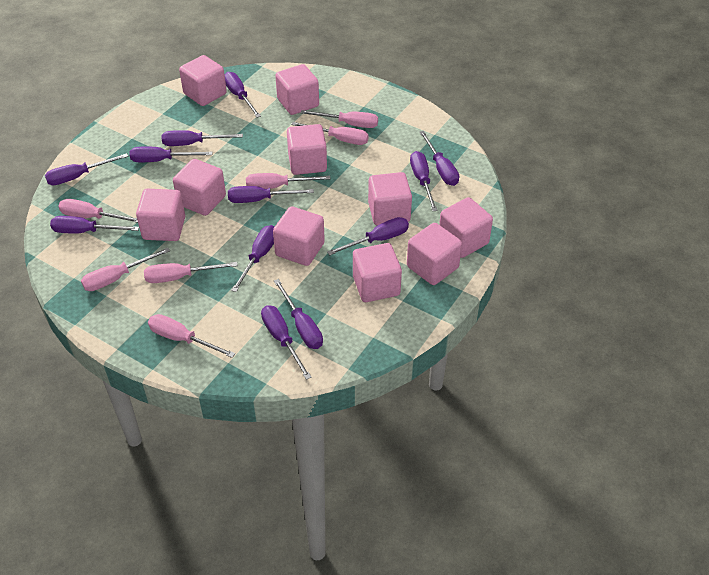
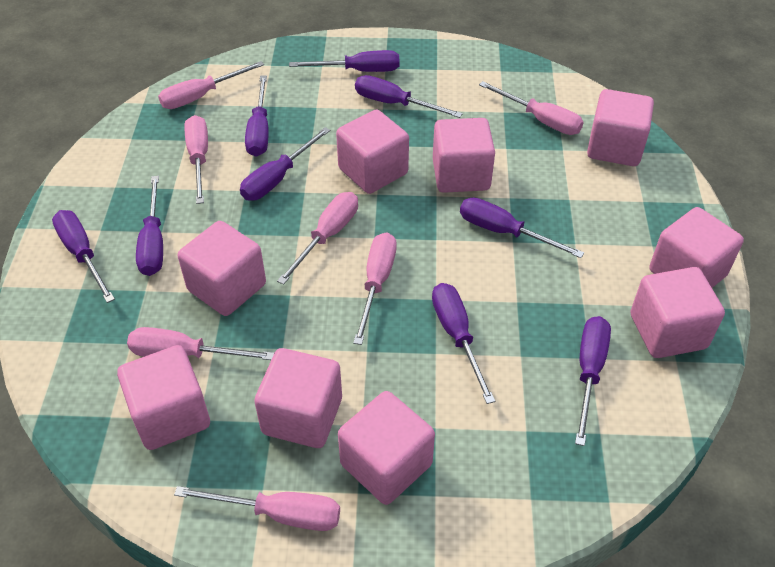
pink cube: 10 -> 9
purple screwdriver: 12 -> 9

